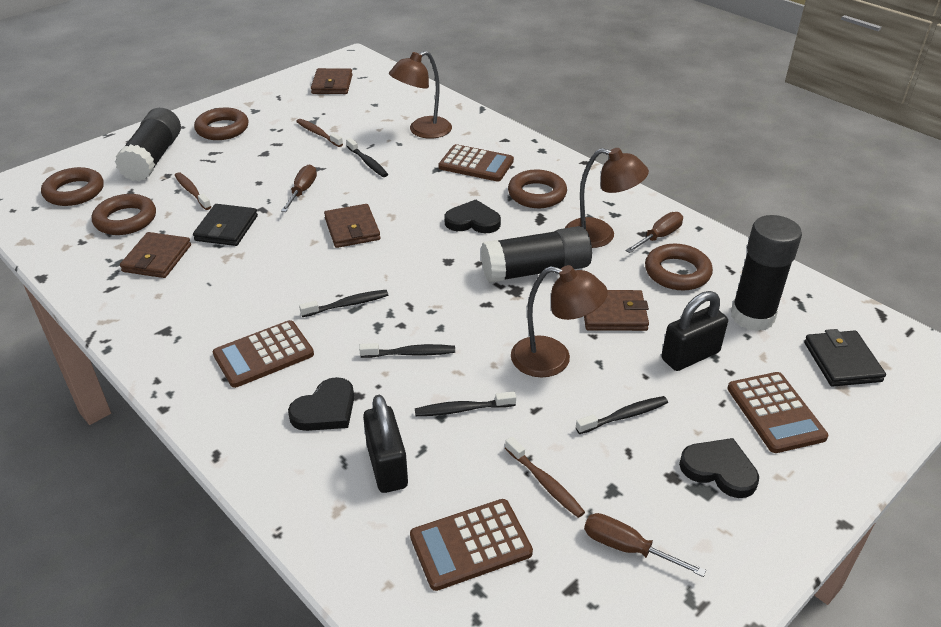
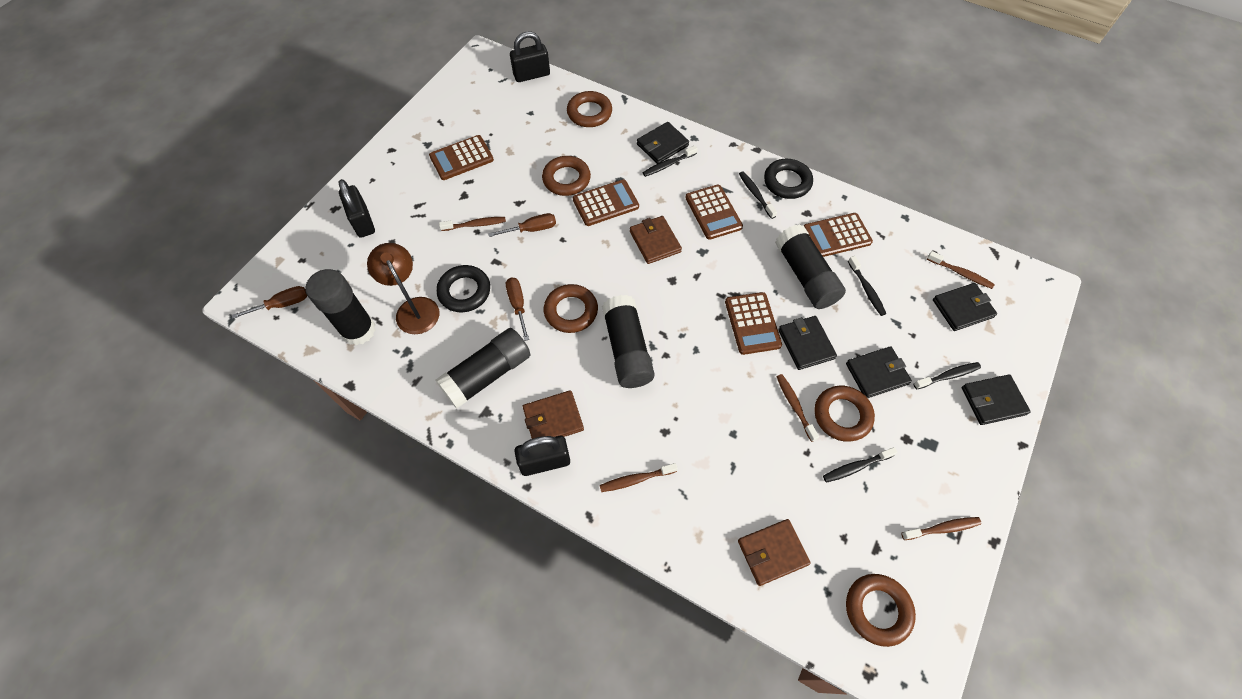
black glue stick: 3 -> 4
black heart: 3 -> 0
black padlock: 2 -> 3
black ring: 0 -> 2
black wallet: 2 -> 5
brown calculator: 4 -> 5
brown lamp: 3 -> 1
brown toothbrush: 3 -> 5
brown wallet: 4 -> 3

